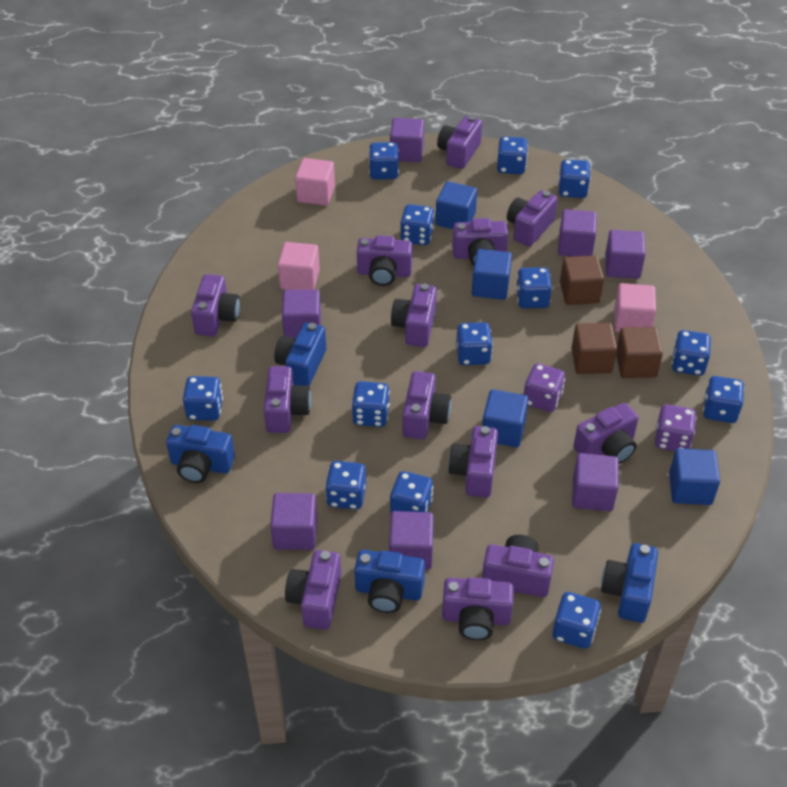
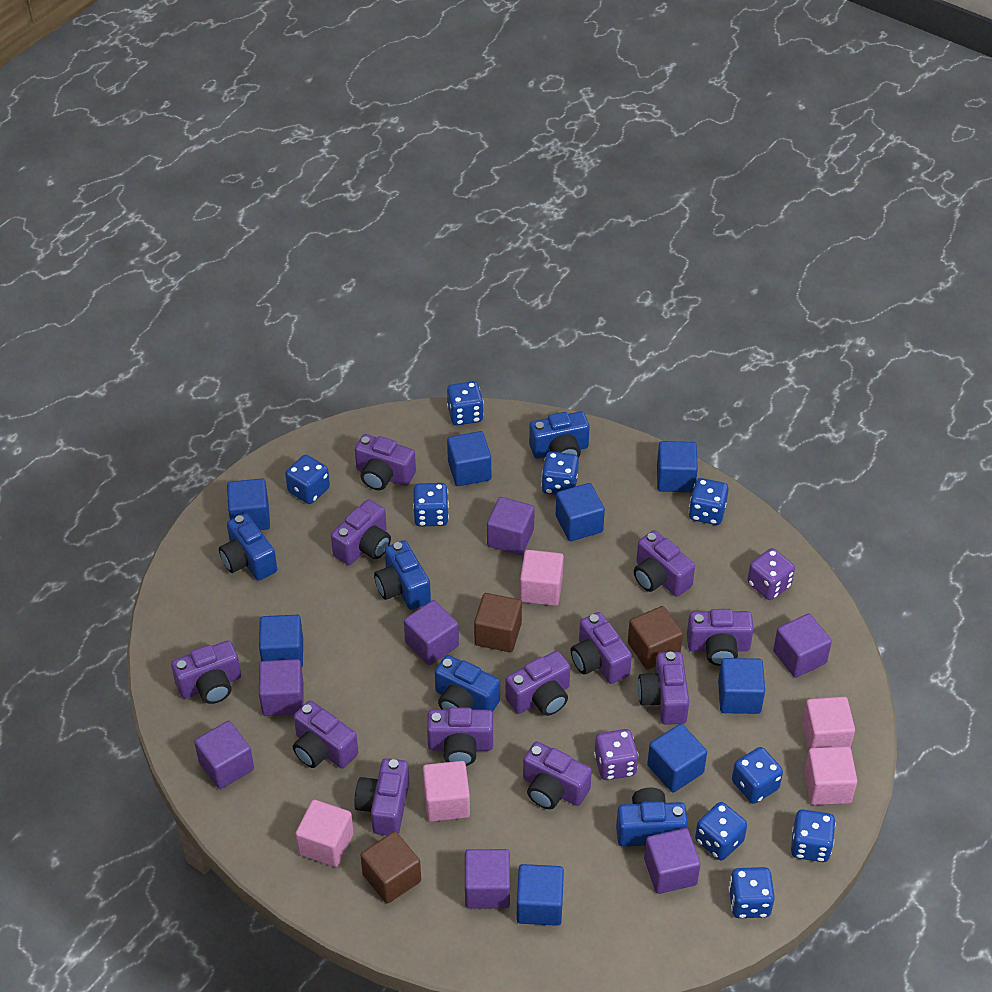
blue camera: 4 -> 5
blue cube: 4 -> 8
blue dice: 13 -> 9
pink cube: 3 -> 5
purple camera: 13 -> 12

